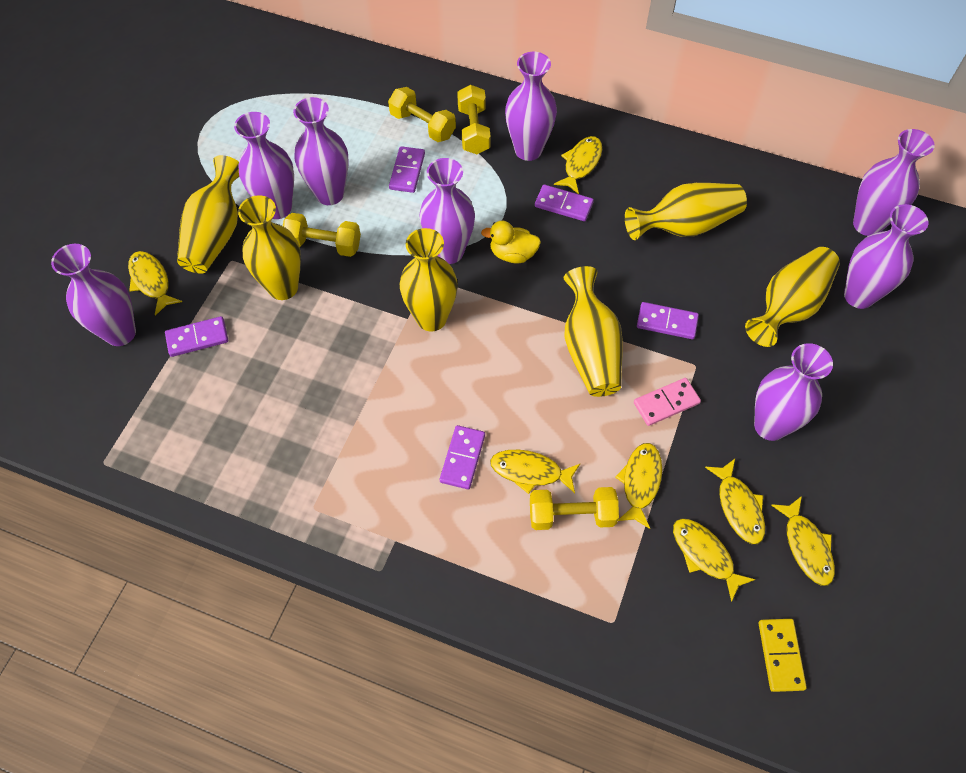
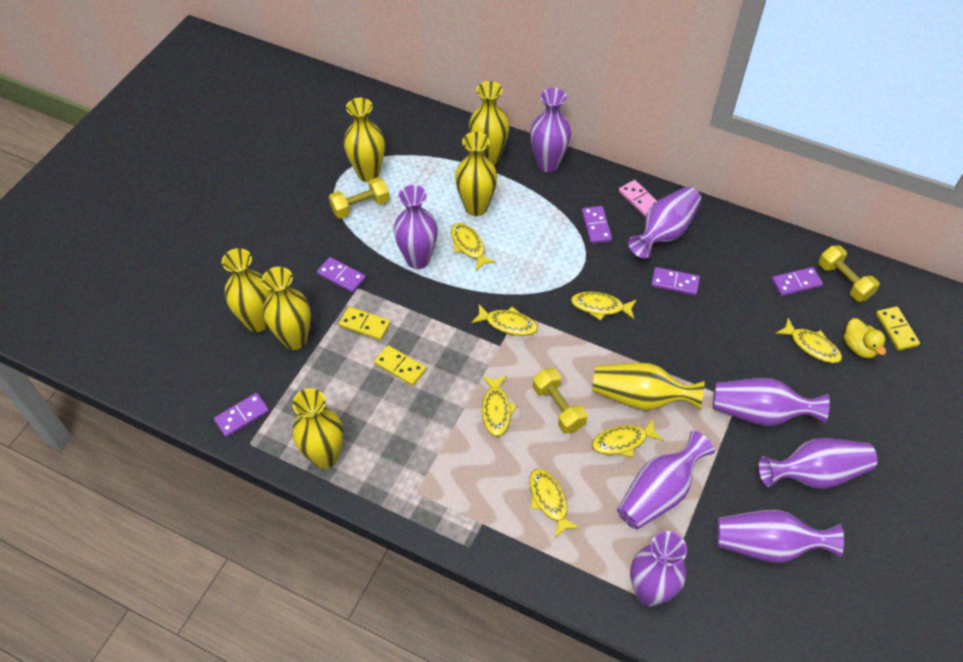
yellow domino: 1 -> 3
yellow dumbbell: 4 -> 3
yellow vase: 6 -> 7

